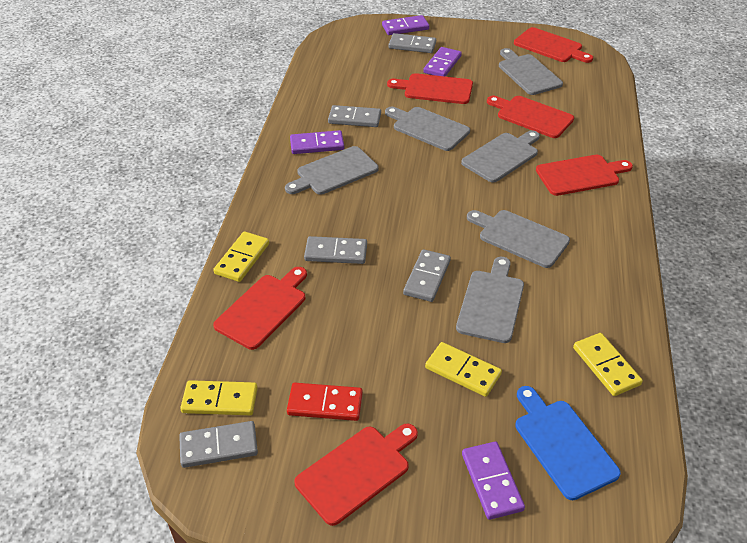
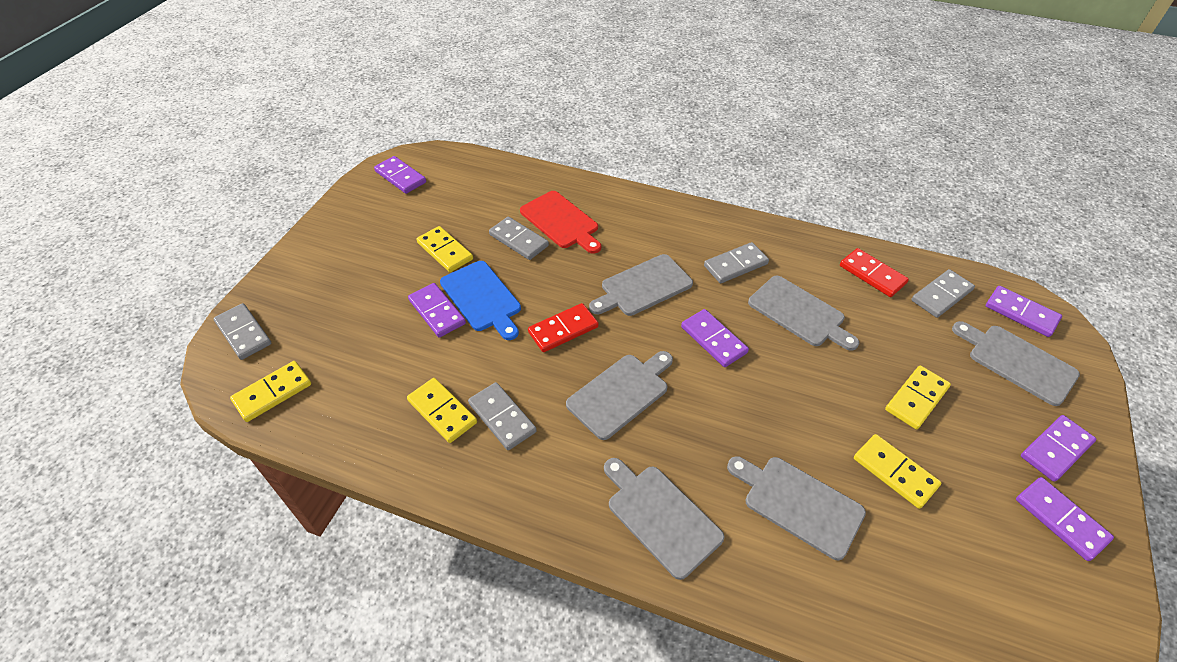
purple domino: 4 -> 6
red cutting board: 6 -> 1
red domino: 1 -> 2
yellow domino: 4 -> 5

